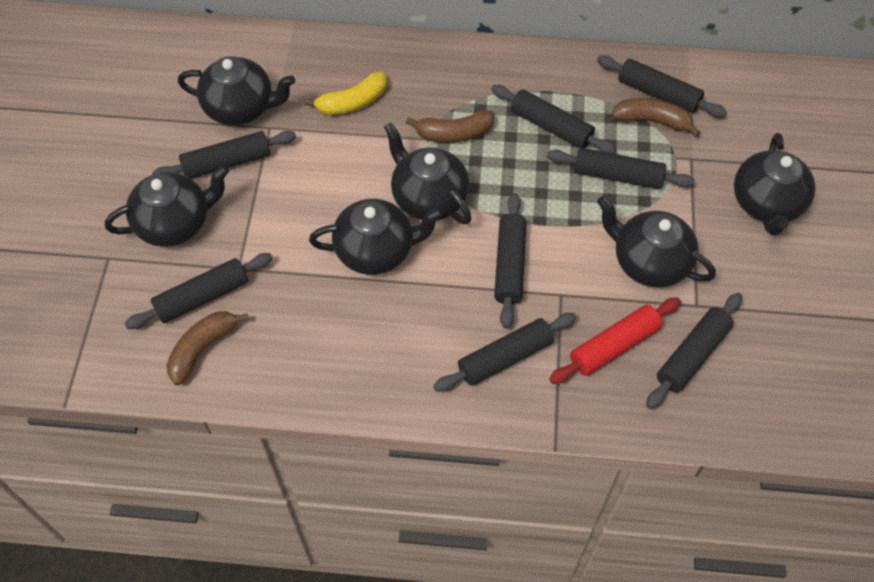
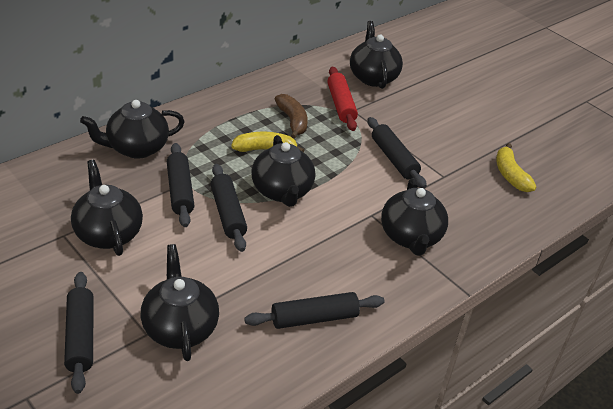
black rolling pin: 8 -> 5
brown banana: 3 -> 1
yellow banana: 1 -> 2

